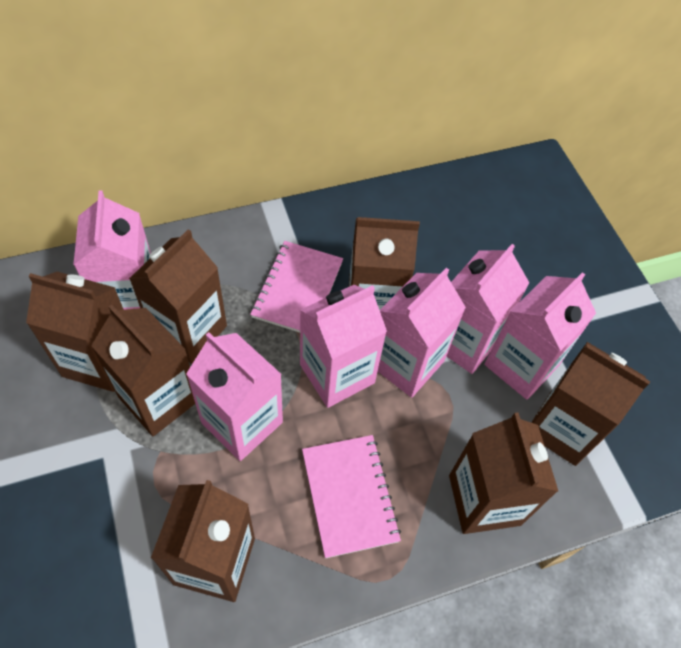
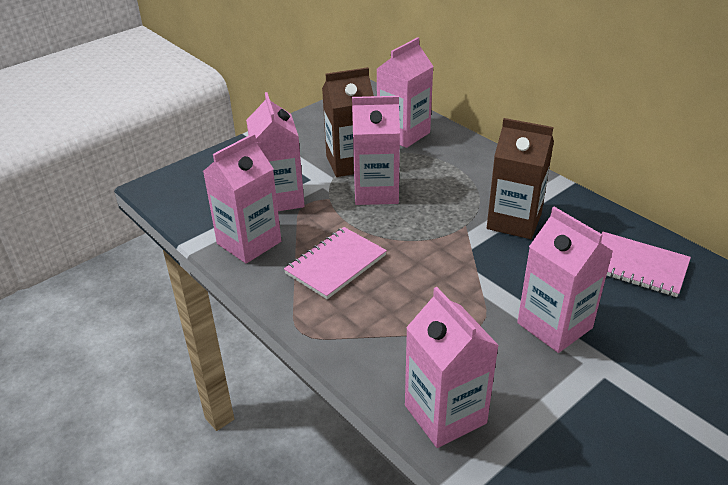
brown carton: 7 -> 2

